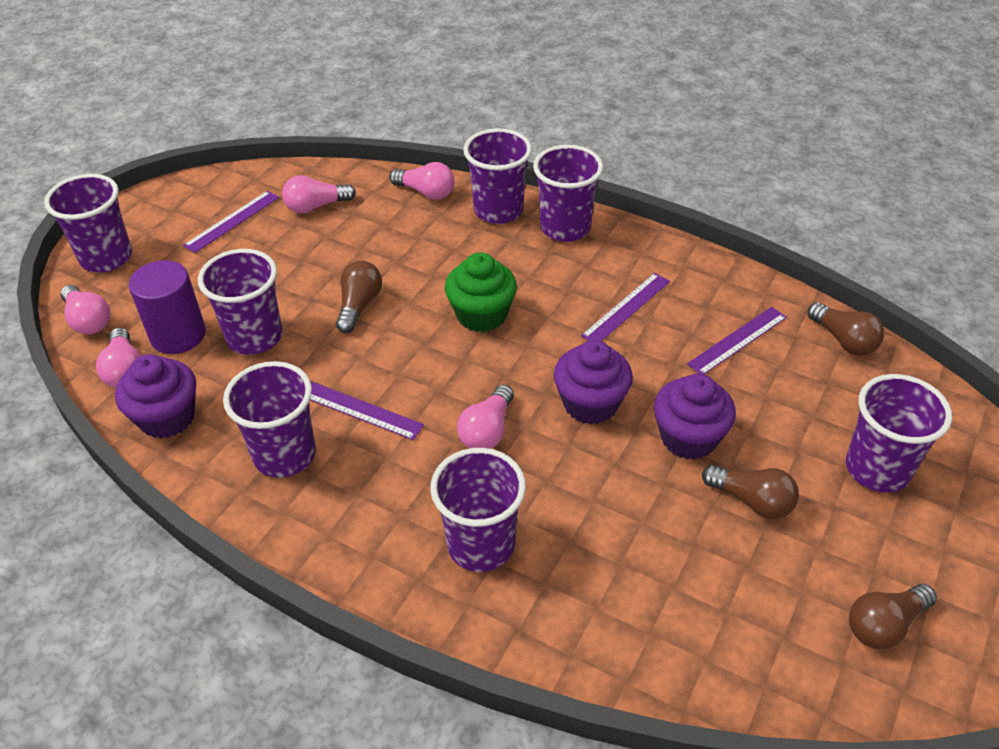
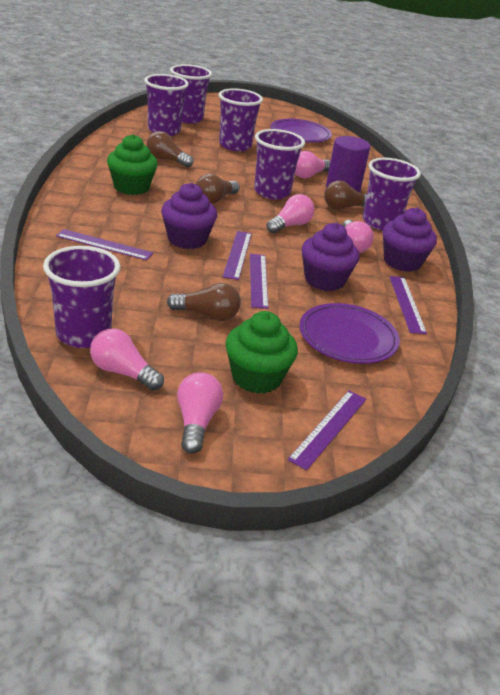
green cupcake: 1 -> 2
purple cup: 7 -> 6
purple plate: 0 -> 2
purple ruler: 4 -> 5

